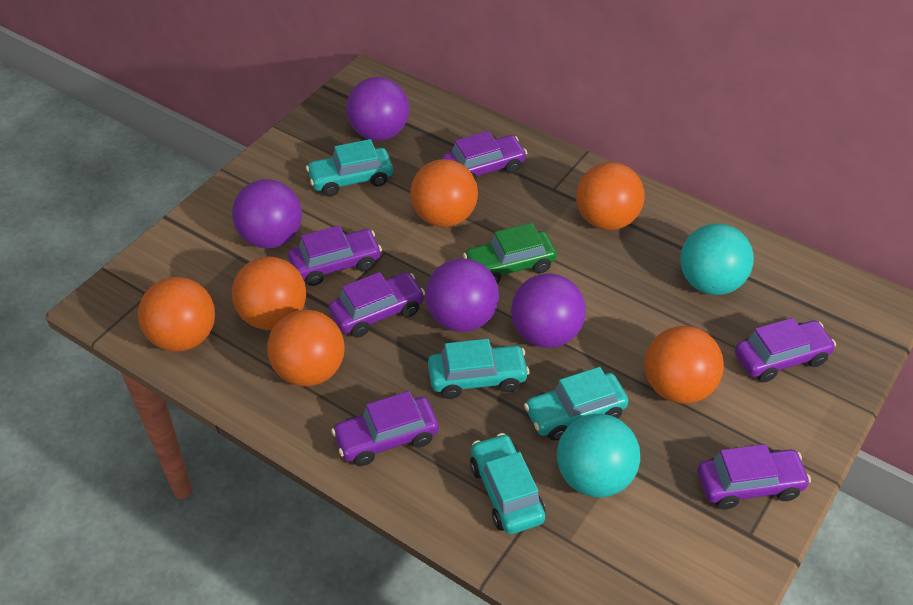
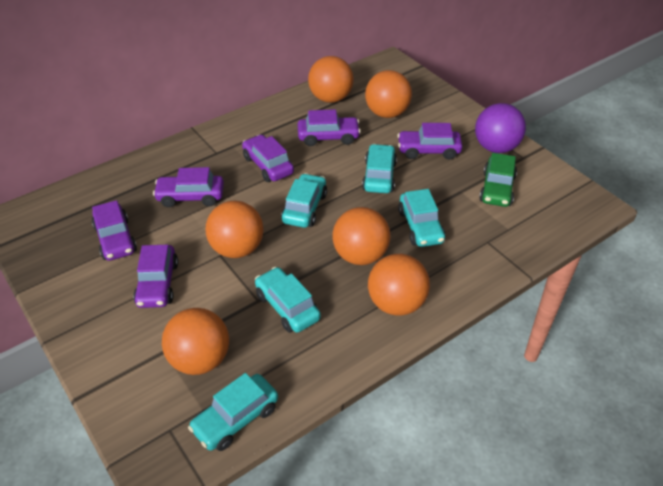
purple ball: 4 -> 1
turquoise ball: 2 -> 0
turquoise car: 4 -> 5

